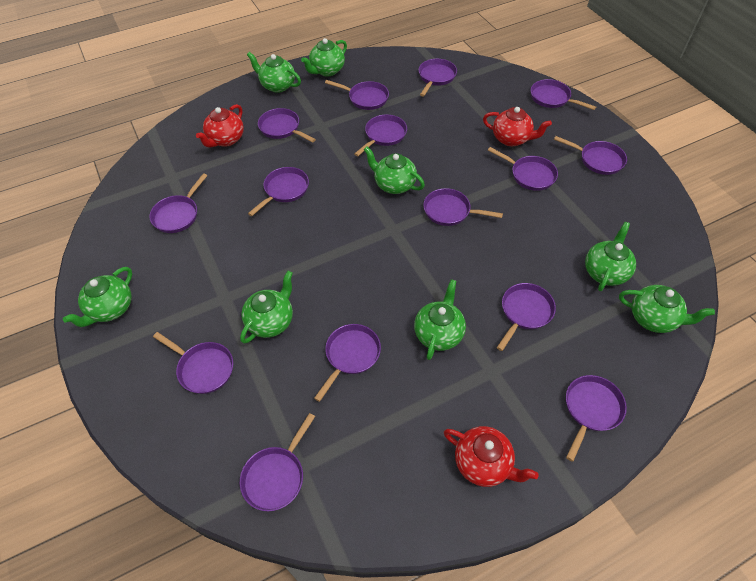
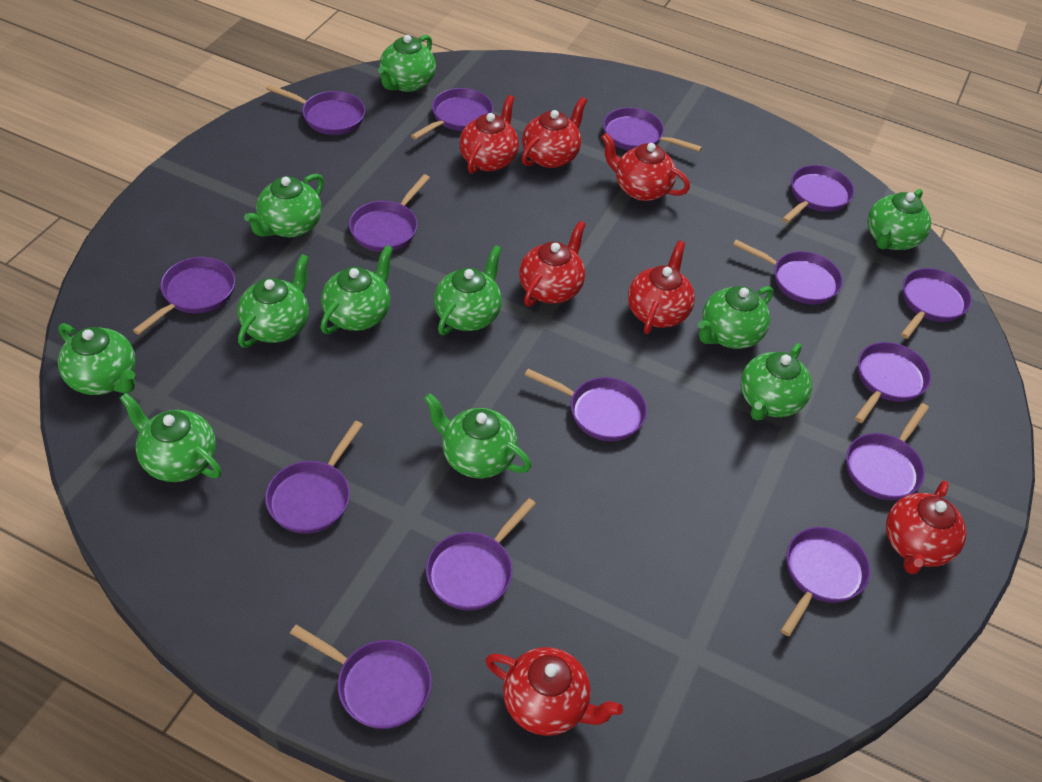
green teapot: 8 -> 11
red teapot: 3 -> 7

